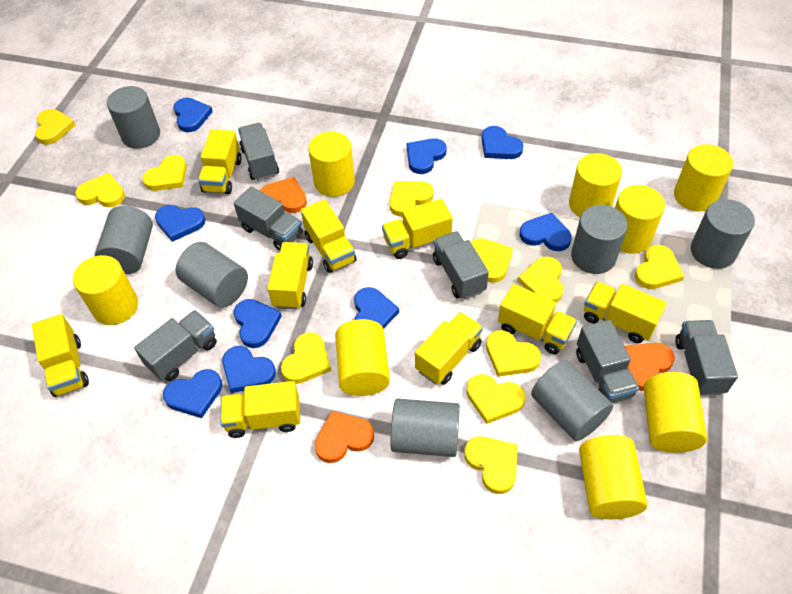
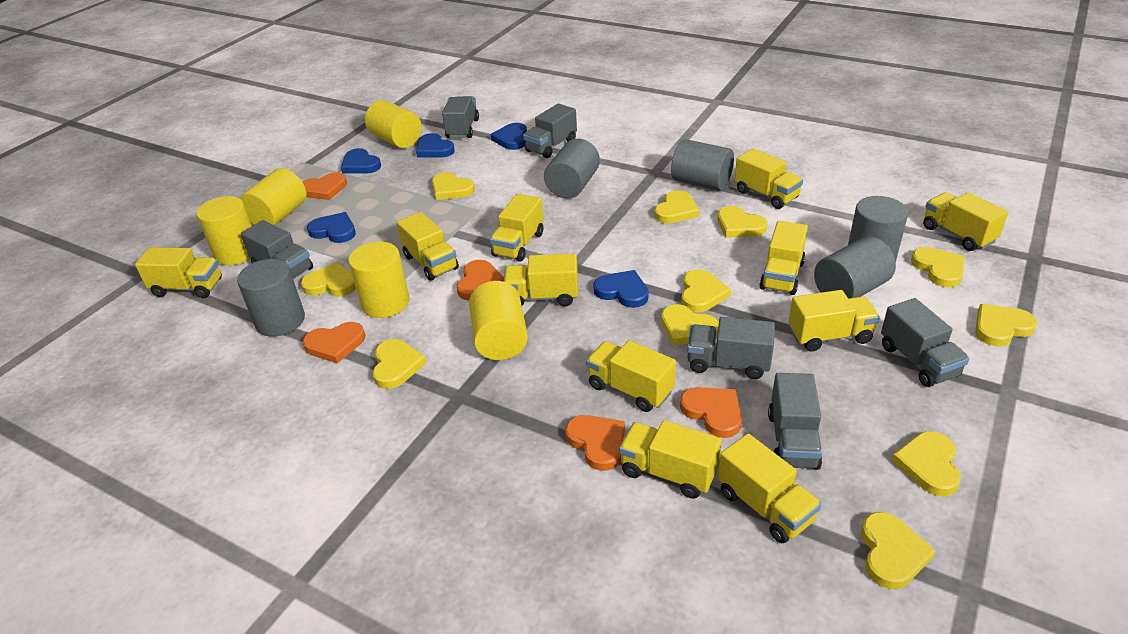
blue heart: 9 -> 5
grey cylinder: 7 -> 5
orange heart: 3 -> 5
yellow cylinder: 8 -> 5
yellow truck: 9 -> 11

